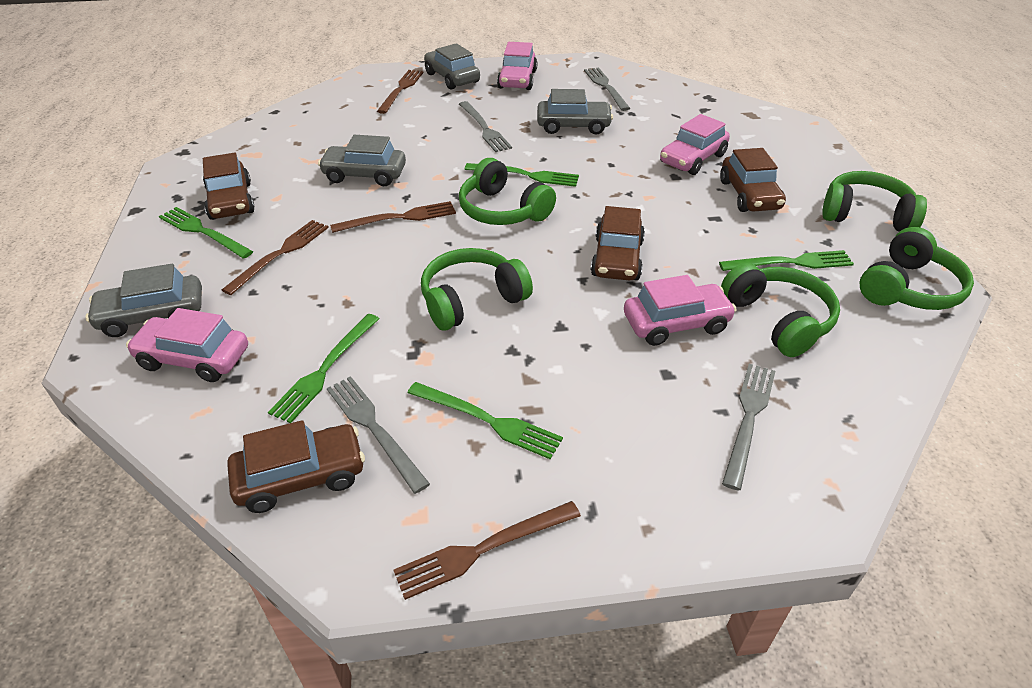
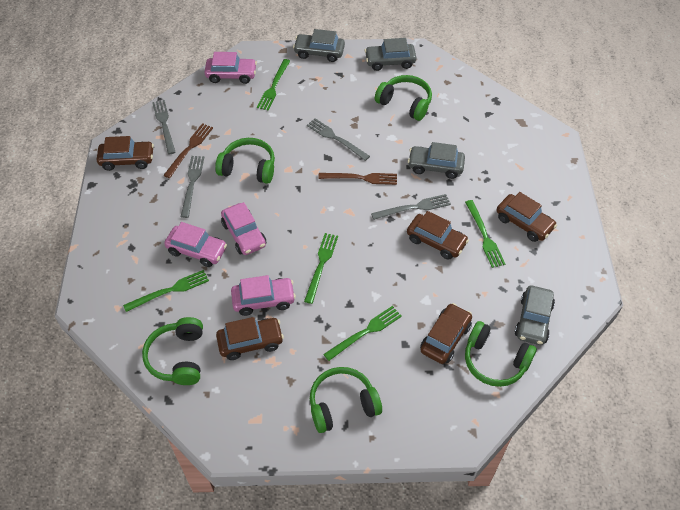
brown car: 4 -> 5
brown fork: 4 -> 2

